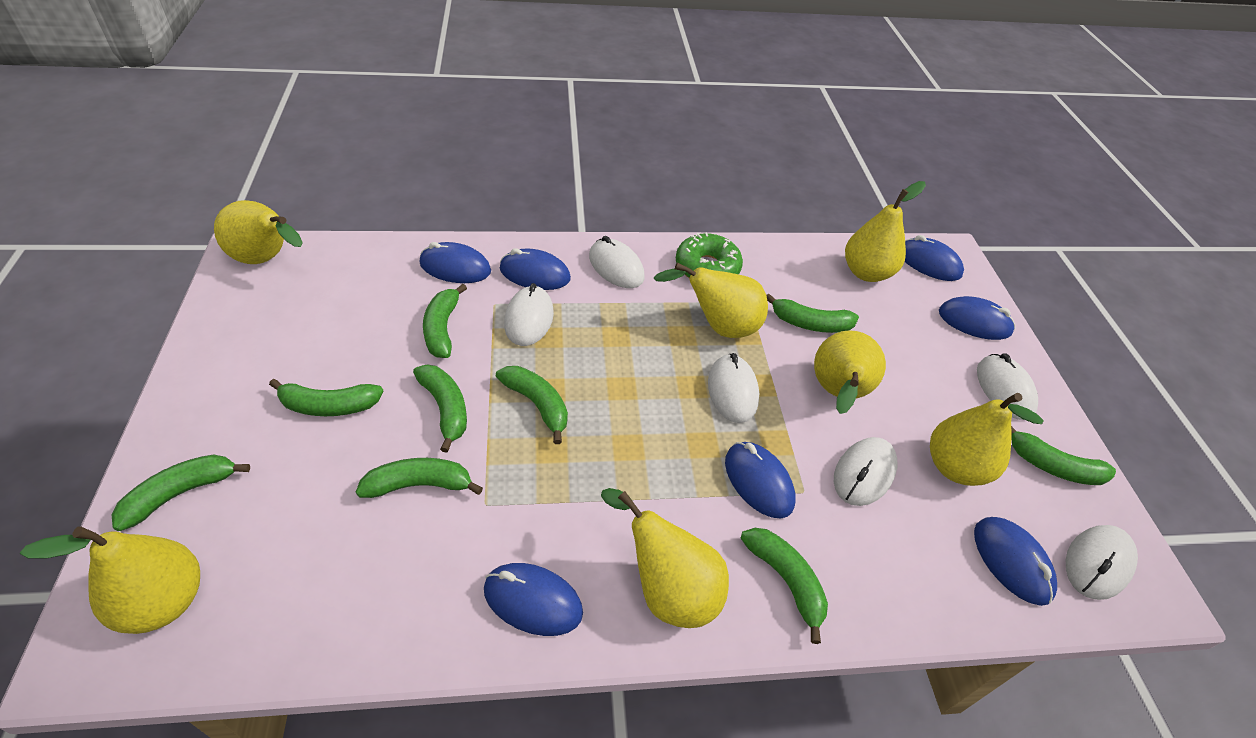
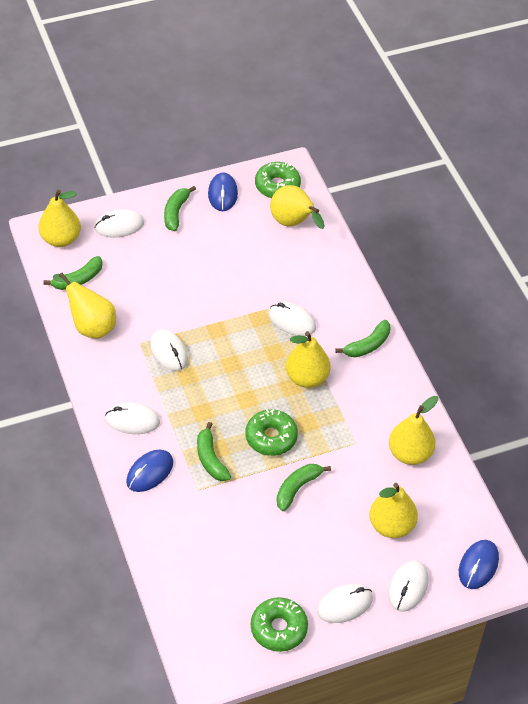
blue mouse: 7 -> 3
green banana: 9 -> 5
green donut: 1 -> 3
yellow pear: 7 -> 6

